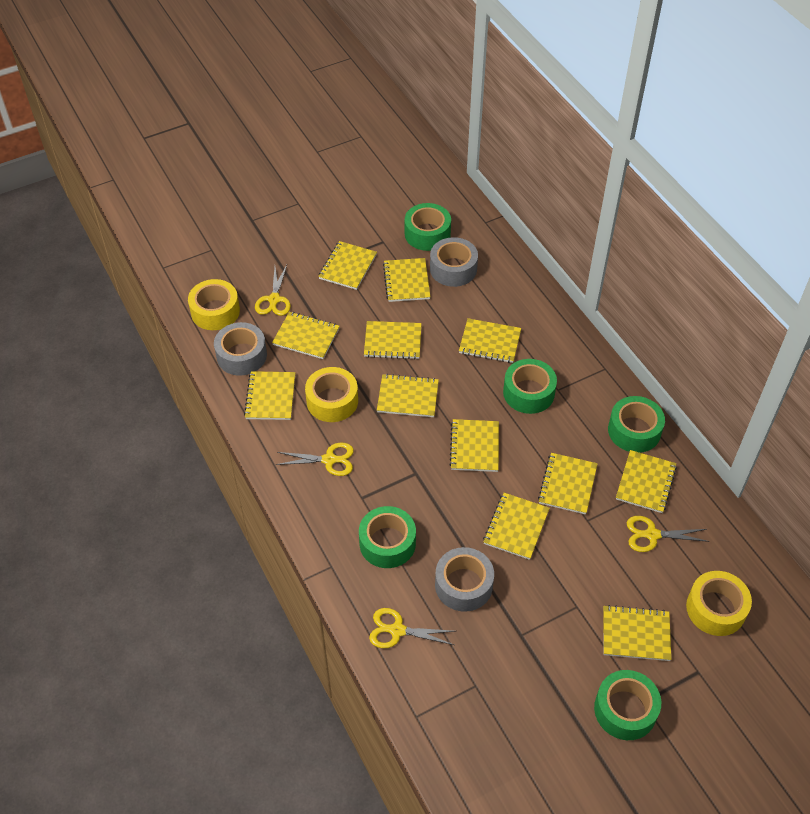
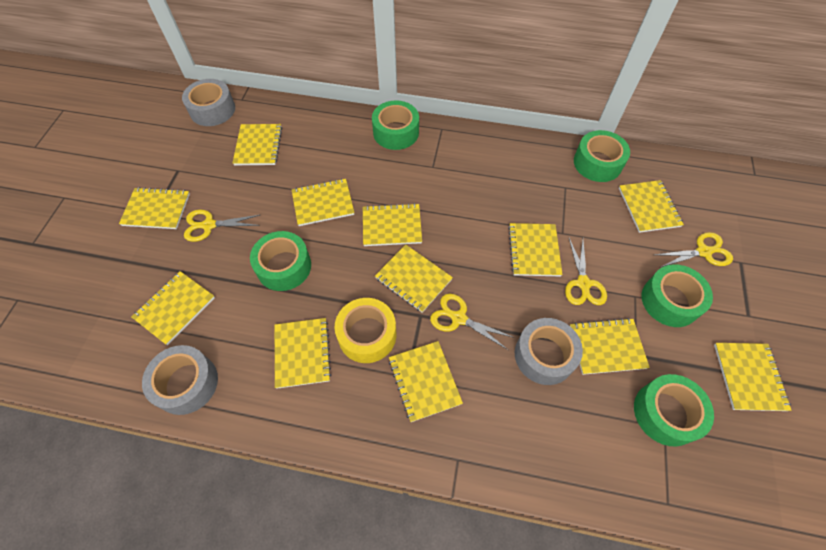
yellow tape: 3 -> 1

